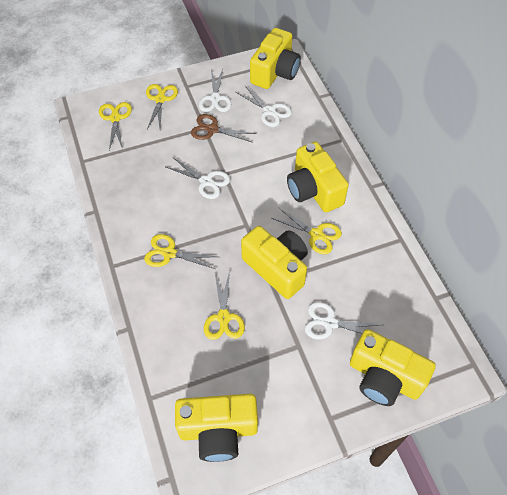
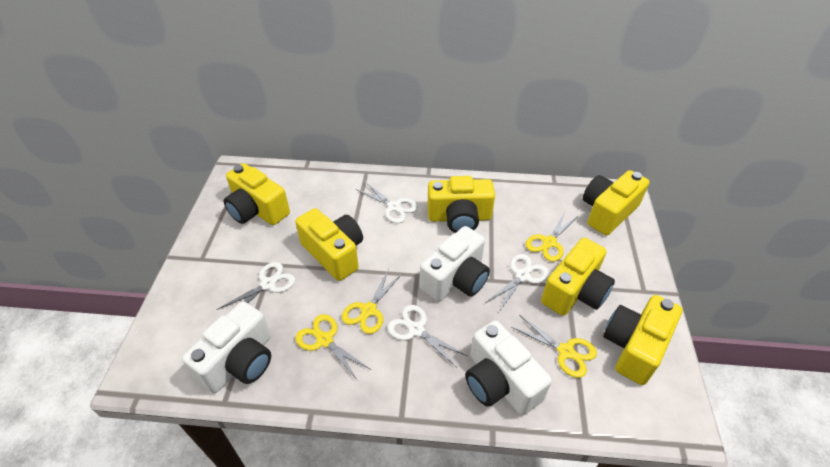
brown scissors: 1 -> 0
white camera: 0 -> 3
yellow camera: 5 -> 6
yellow scissors: 5 -> 4

